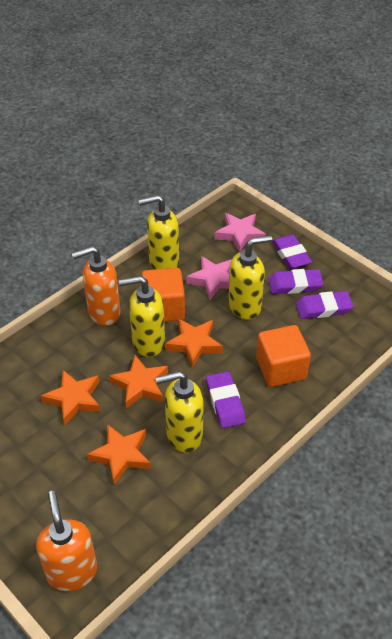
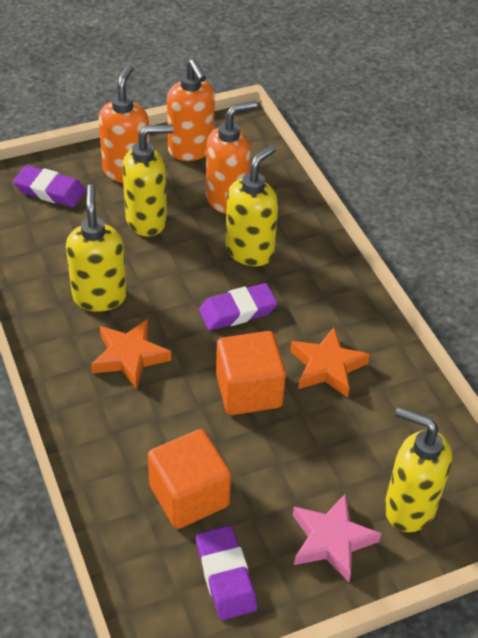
orange soap dispenser: 2 -> 3
orange star: 4 -> 2
pink star: 2 -> 1
purple eraser: 4 -> 3

